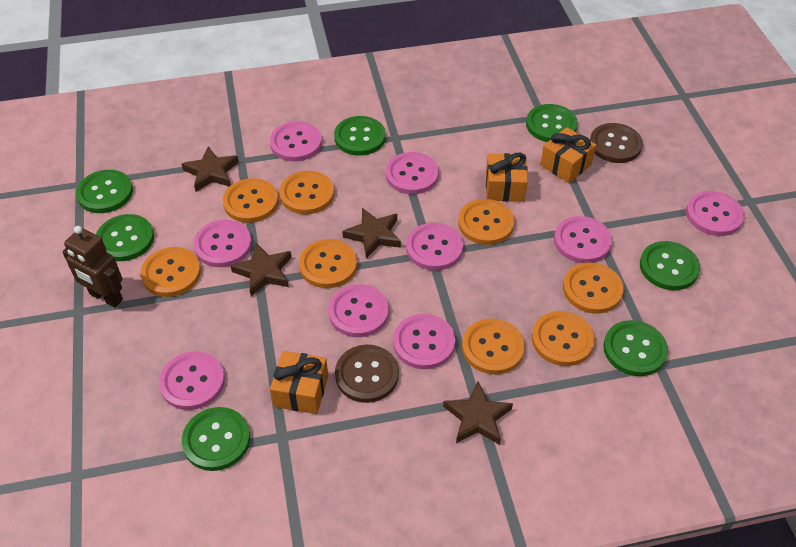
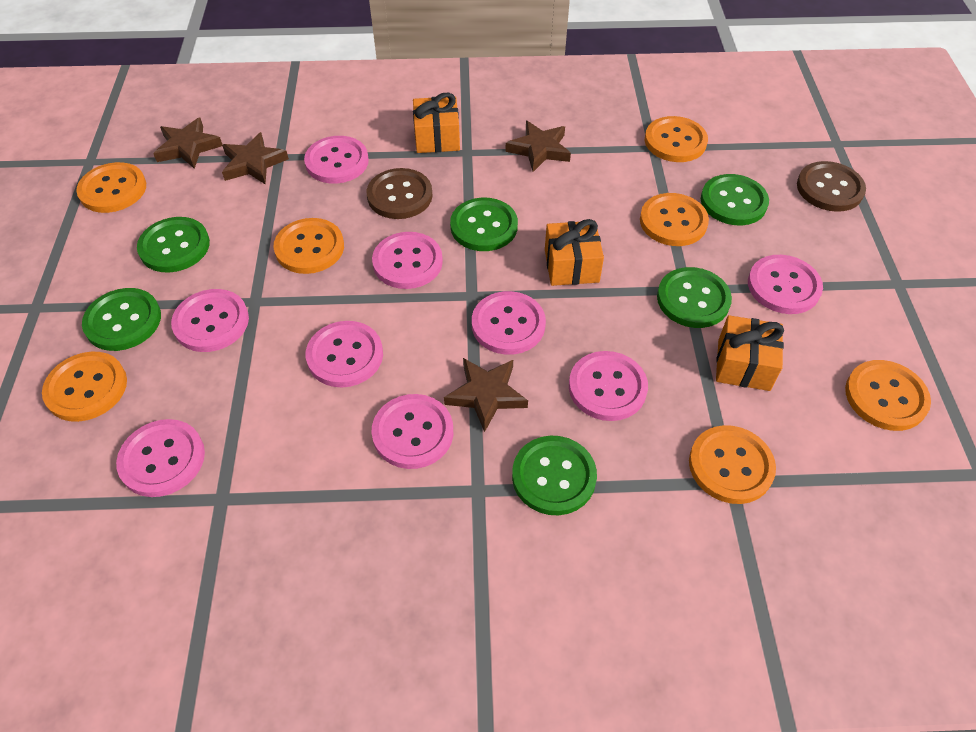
brown robot: 1 -> 0
green button: 7 -> 6
orange button: 8 -> 7

